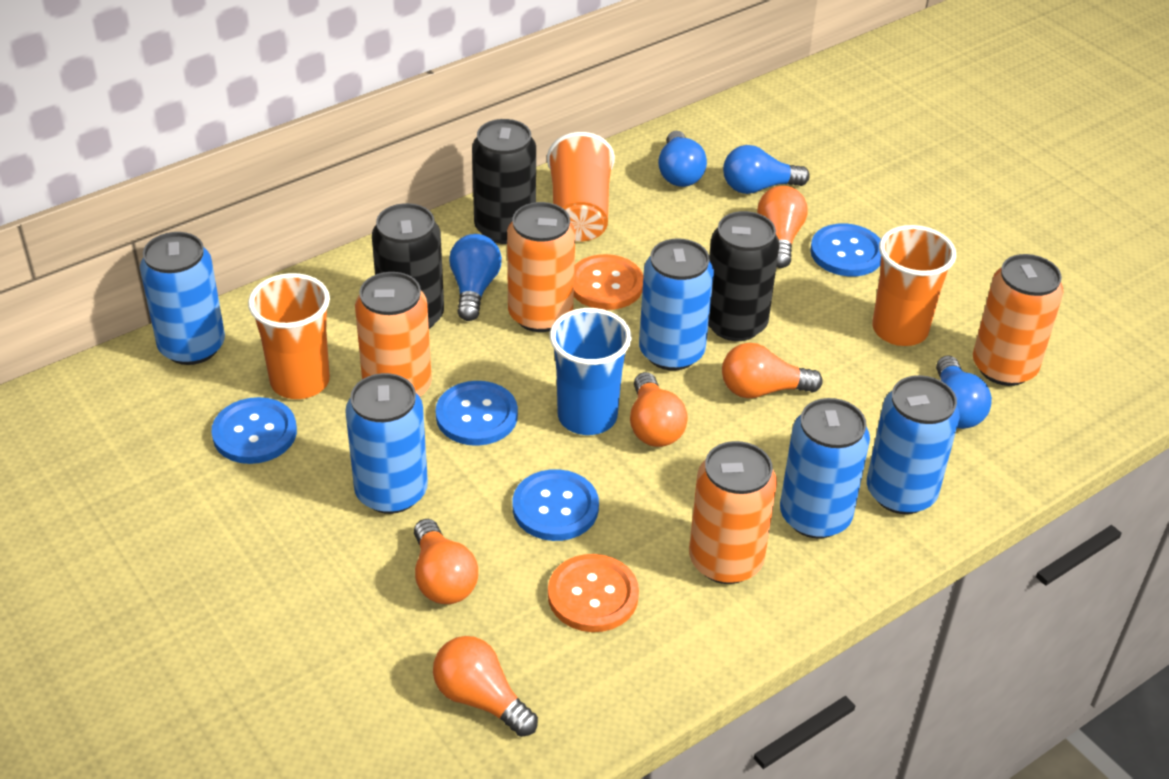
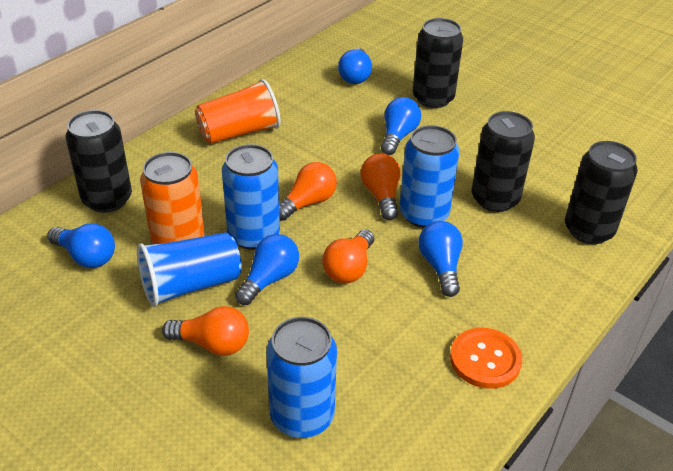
black can: 3 -> 4
blue button: 4 -> 0
blue can: 5 -> 3
blue light bulb: 4 -> 5
orange button: 2 -> 1
orange can: 4 -> 1
orange cup: 3 -> 1
orange light bulb: 5 -> 4

